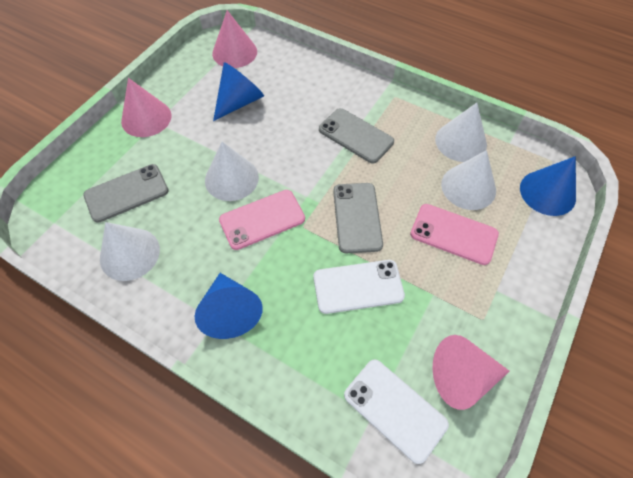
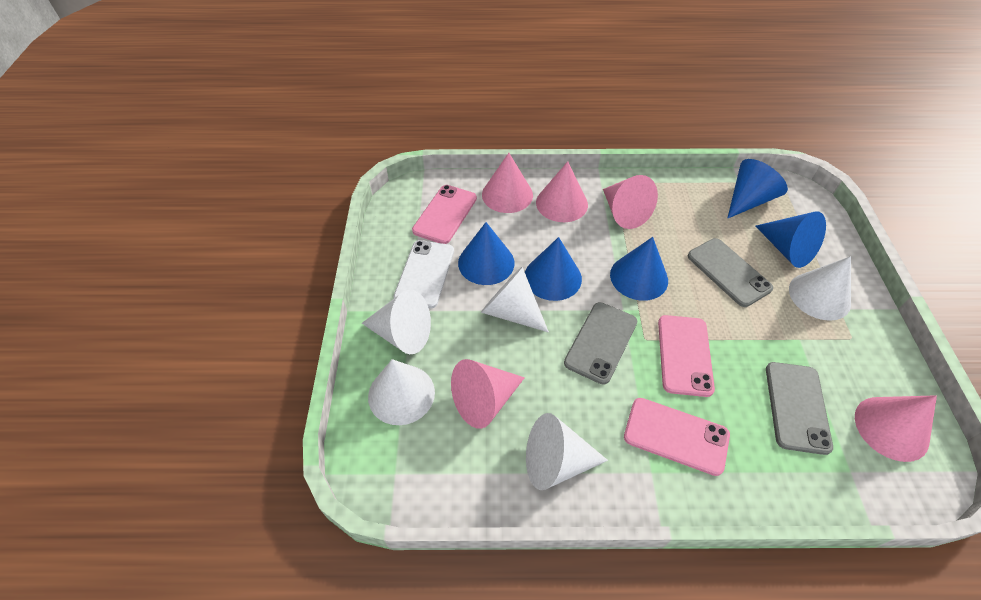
blue cone: 3 -> 5
pink cone: 3 -> 5
pink phone: 2 -> 3
white cone: 4 -> 5
white phone: 2 -> 1

